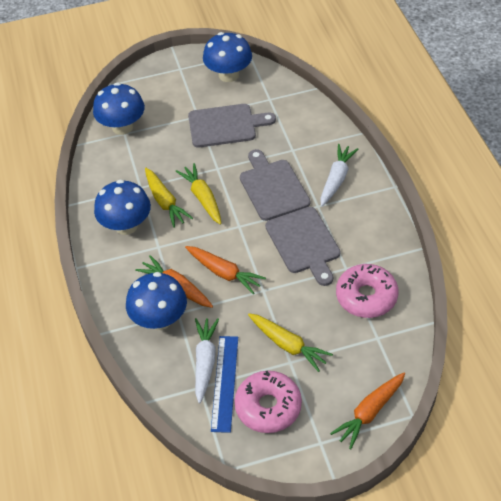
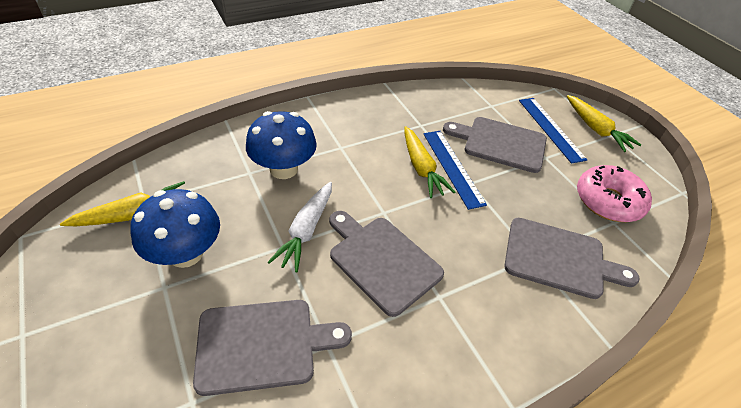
blue mushroom: 4 -> 2
blue ruler: 1 -> 2
grey cutting board: 3 -> 4
orange carrot: 3 -> 0
pink donut: 2 -> 1
white carrot: 2 -> 1

